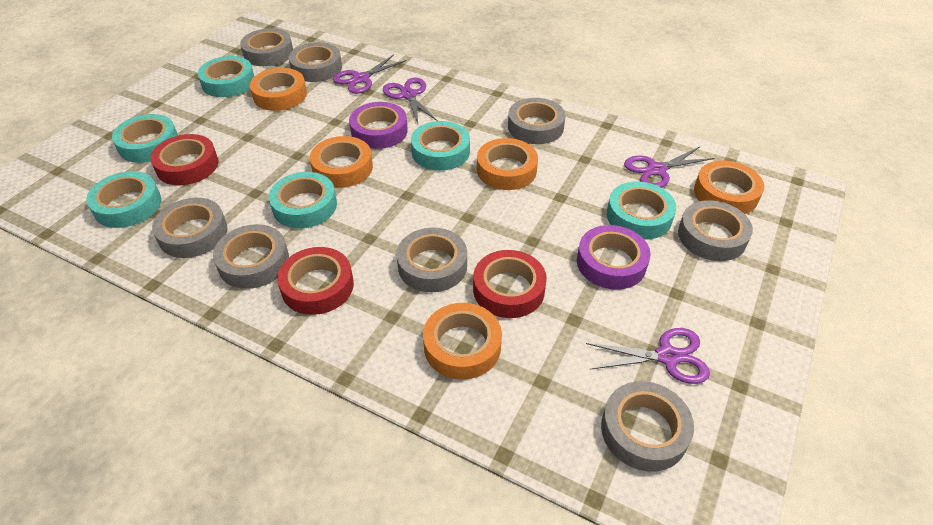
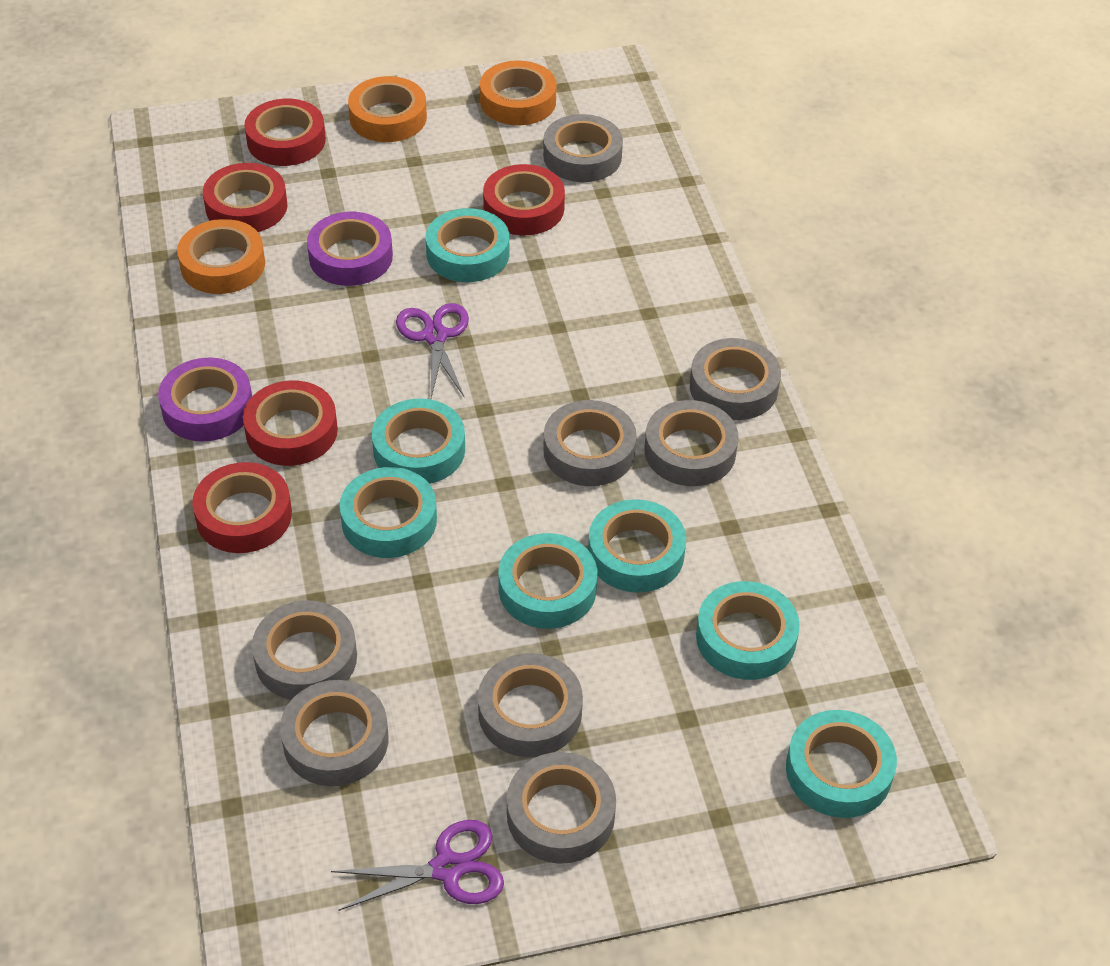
orange tape: 5 -> 3
purple scissors: 4 -> 2
red tape: 3 -> 5
turquoise tape: 6 -> 7

